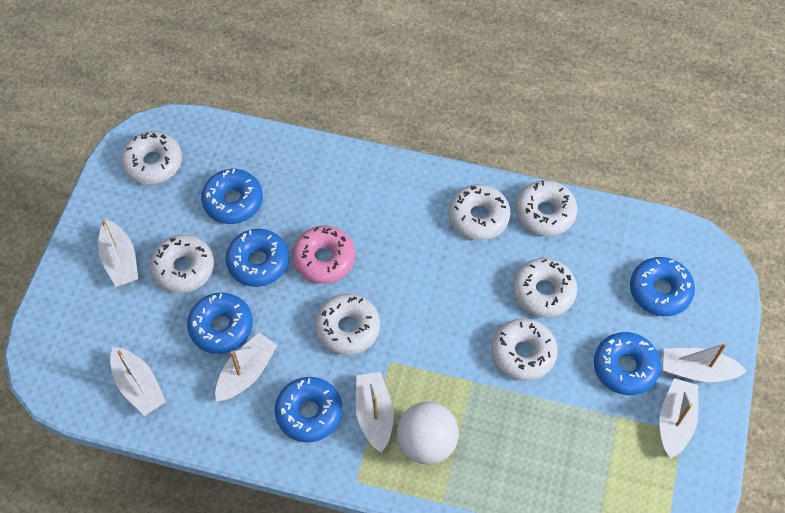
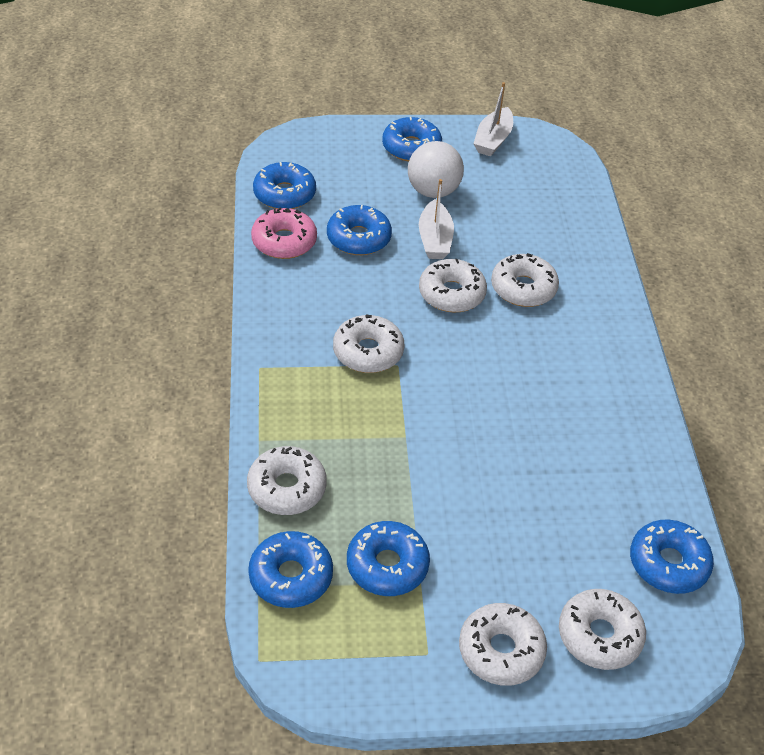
white boat: 6 -> 2
white donut: 7 -> 6

